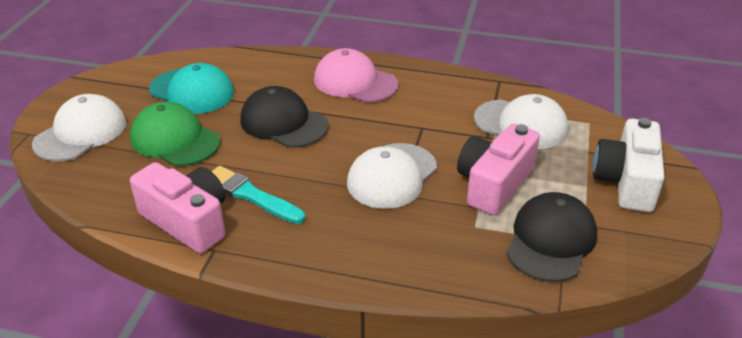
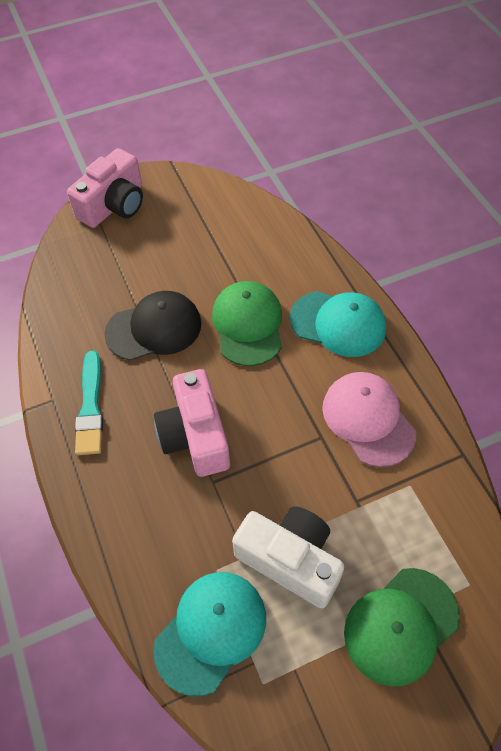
black cap: 2 -> 1
green cap: 1 -> 2
turquoise cap: 1 -> 2
white cap: 3 -> 0

